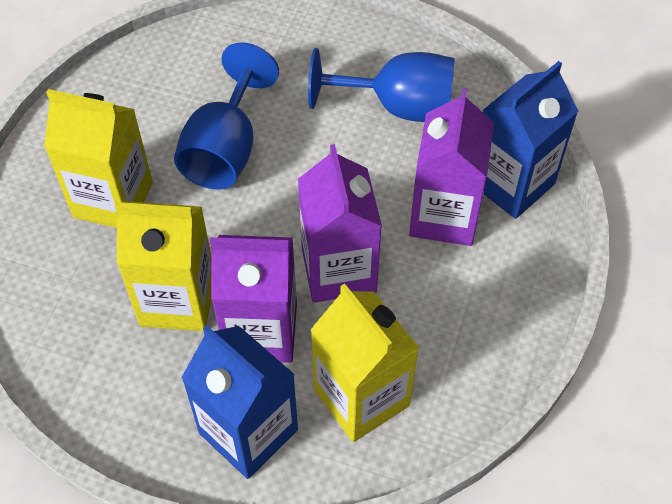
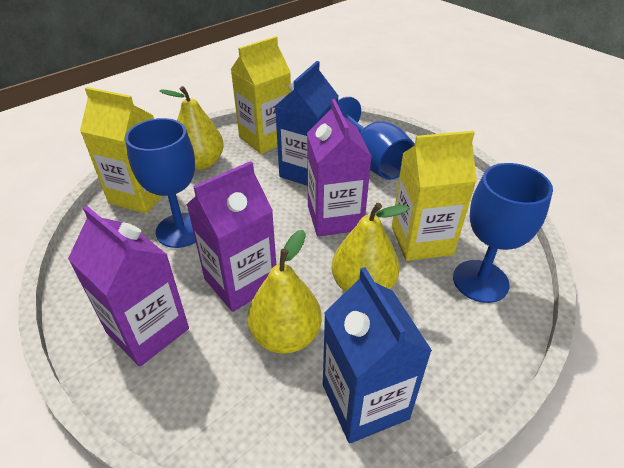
blue goblet: 2 -> 3
yellow pear: 0 -> 3

